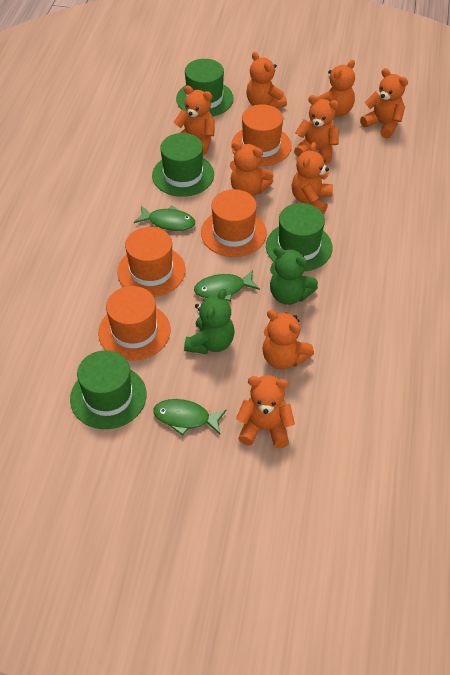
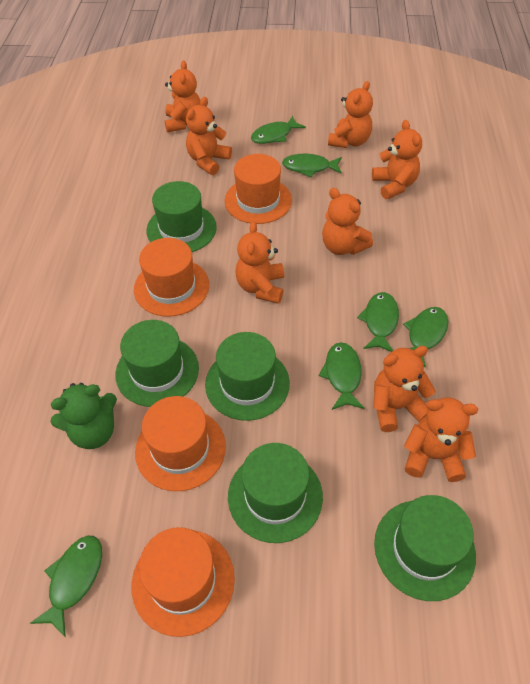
green fish: 3 -> 6
green hat: 4 -> 5
green teddy bear: 2 -> 1
orange teddy bear: 9 -> 8

